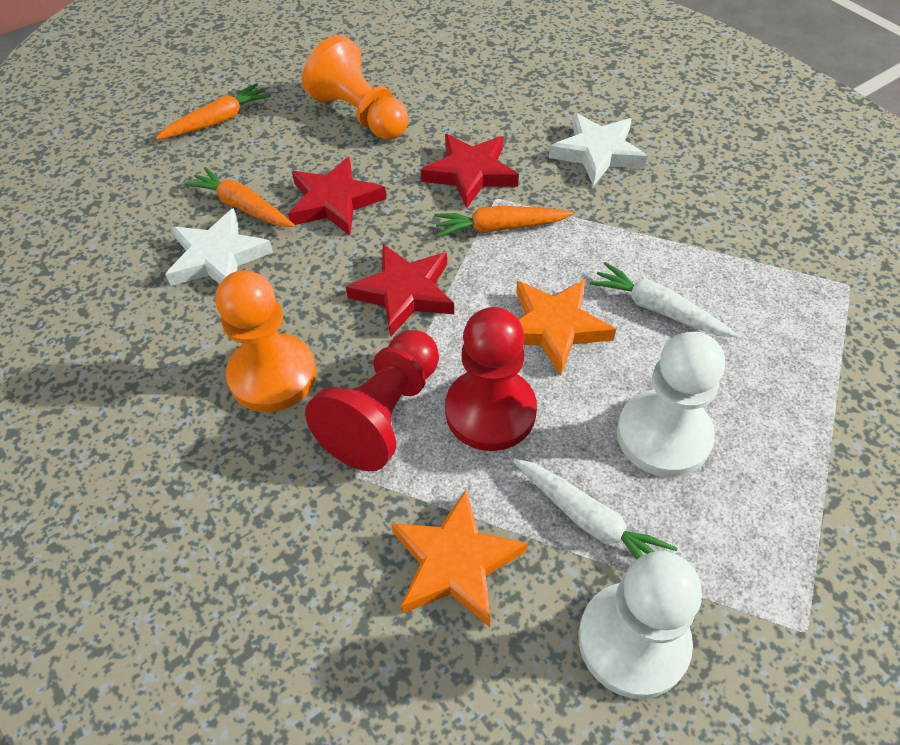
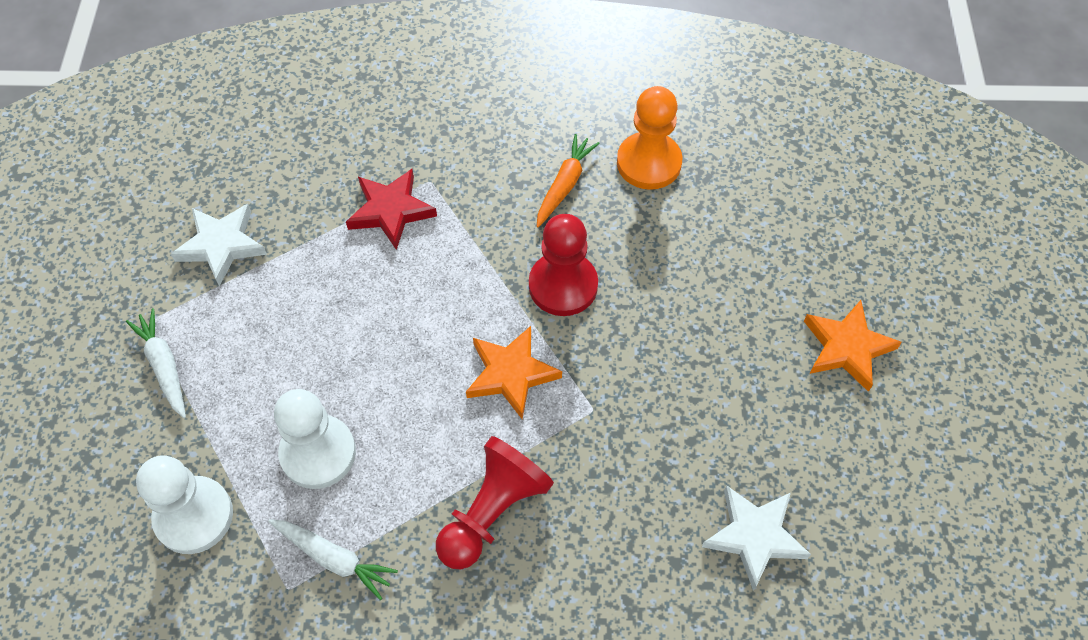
orange carrot: 3 -> 1
orange pawn: 2 -> 1
red star: 3 -> 1

